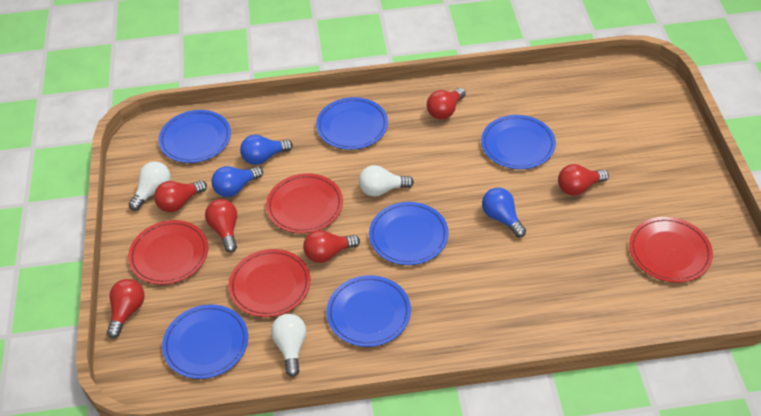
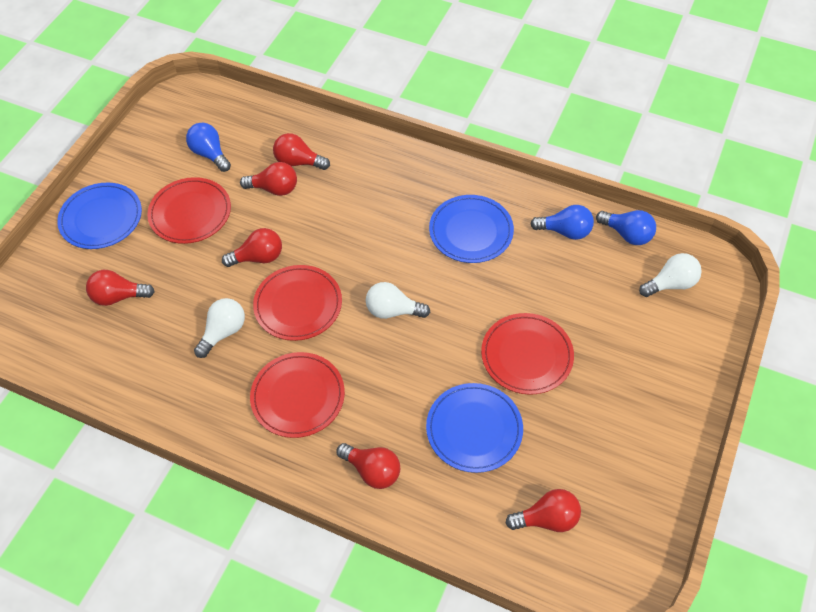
blue plate: 6 -> 3

